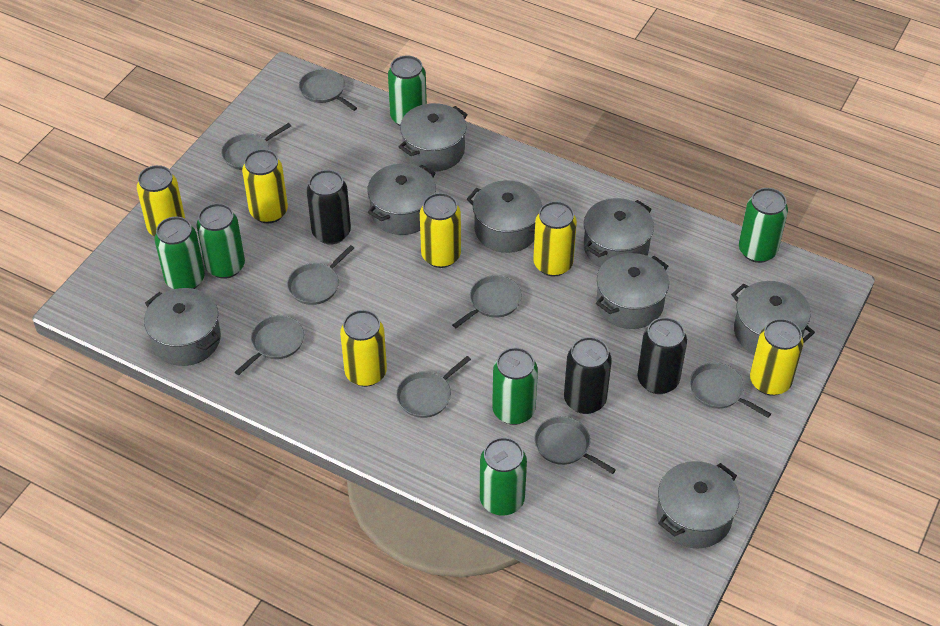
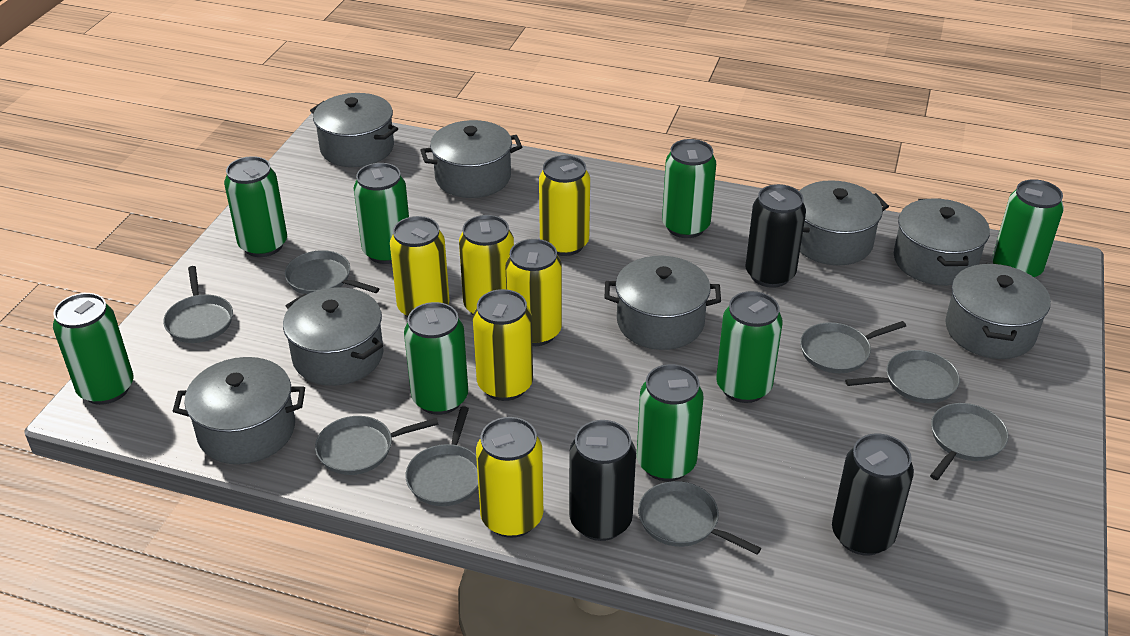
green can: 6 -> 8

